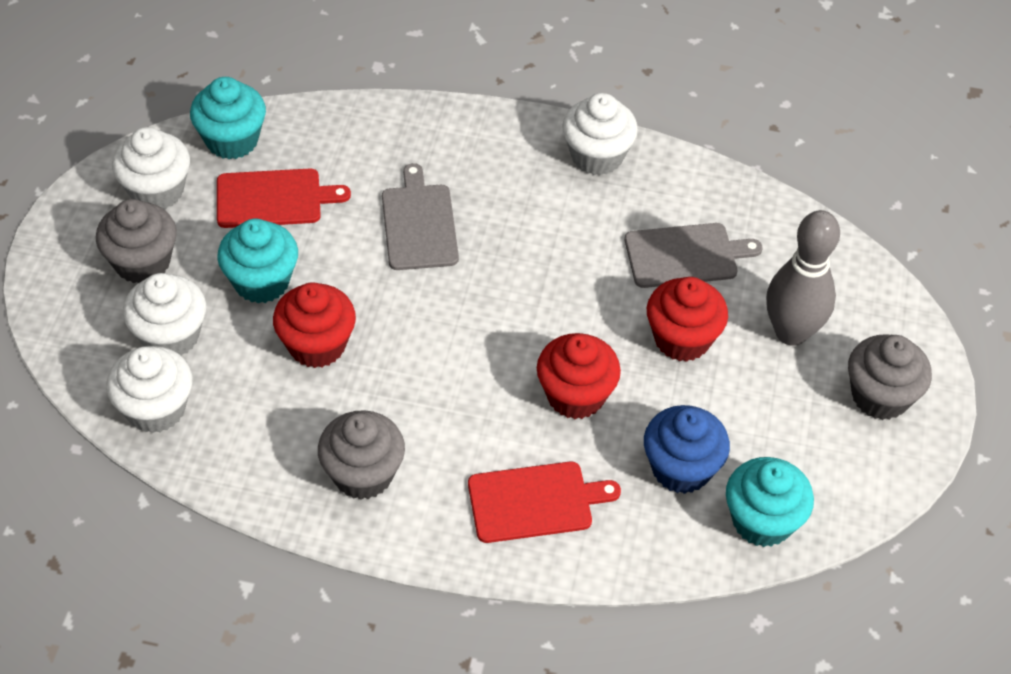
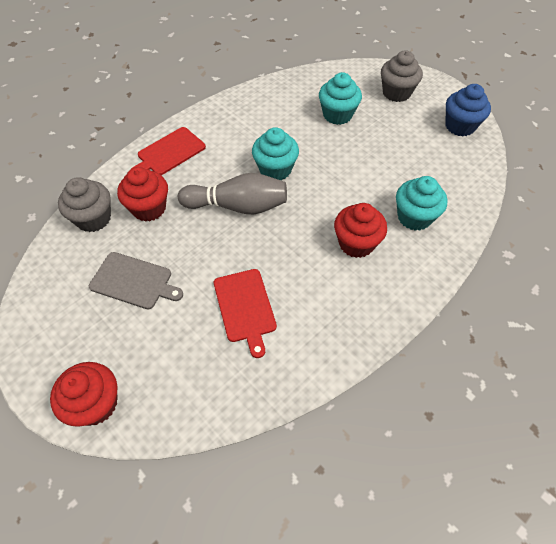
grey cupcake: 3 -> 2
grey cutting board: 2 -> 1
white cupcake: 4 -> 0

